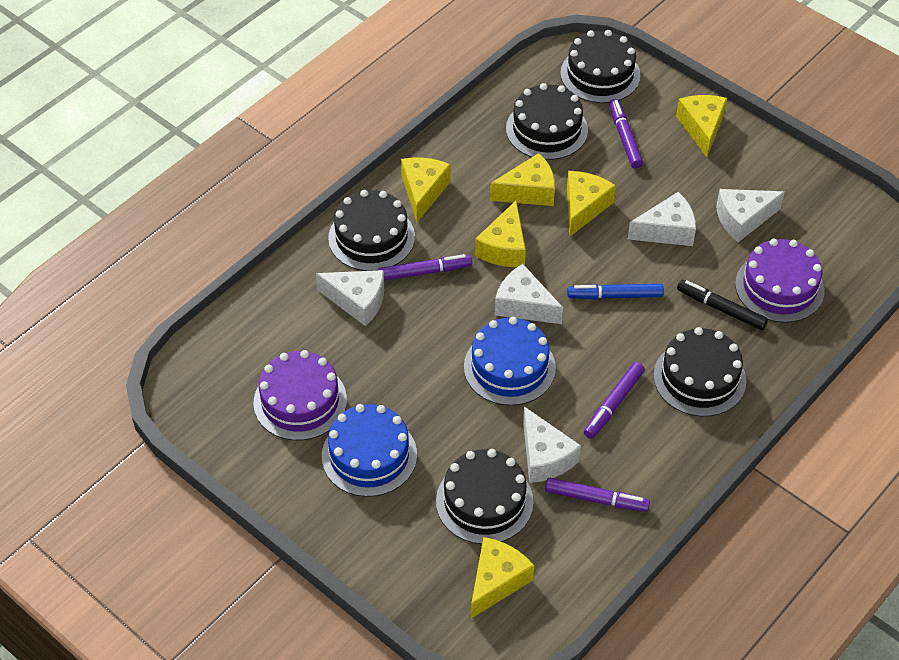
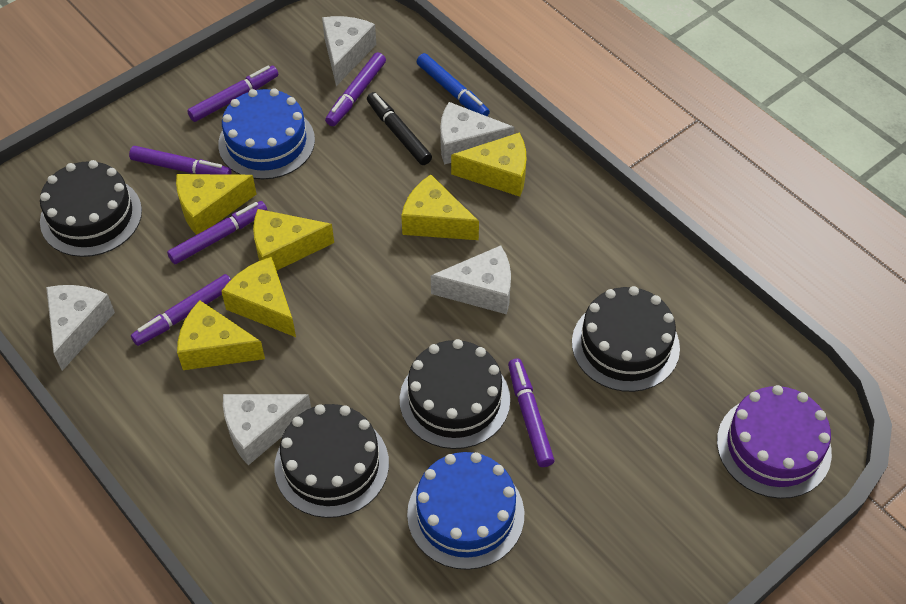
black cake: 5 -> 4
purple cake: 2 -> 1
purple marker: 4 -> 6

